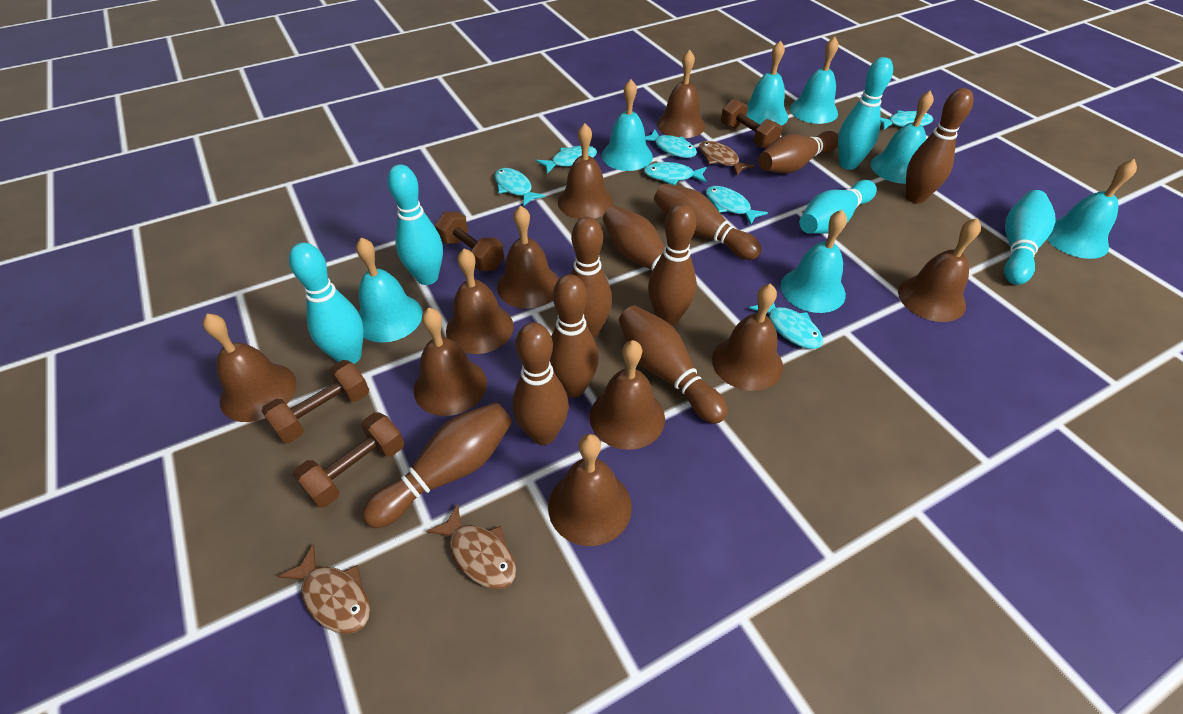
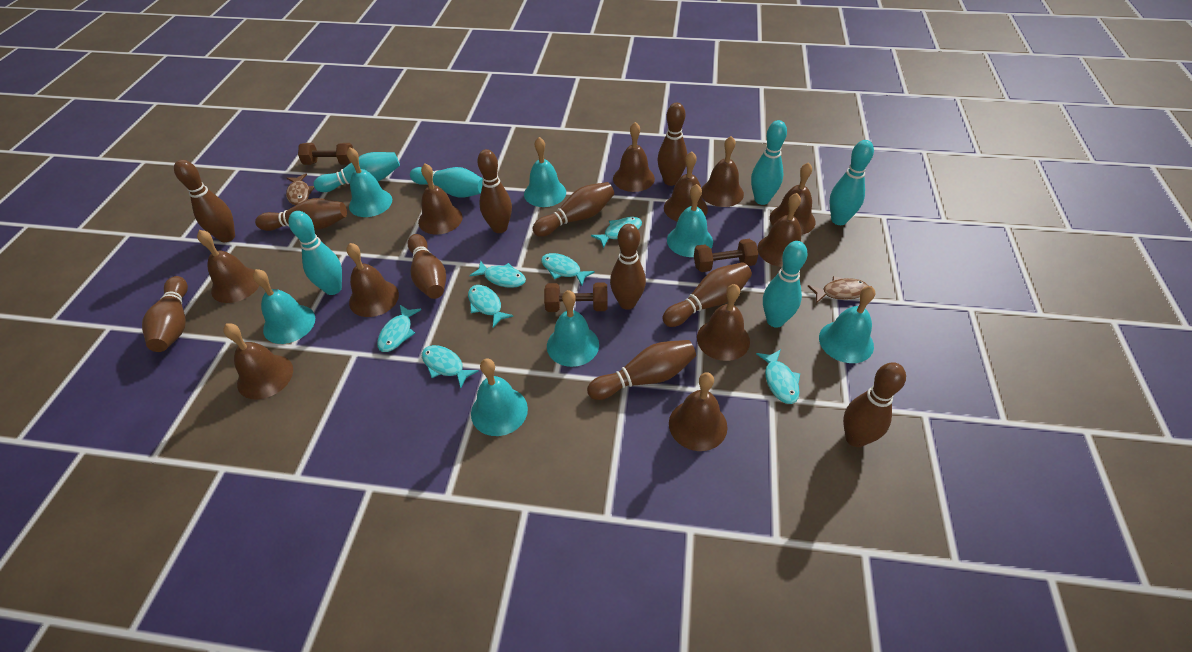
brown bell: 10 -> 11
brown bowling pin: 10 -> 11
brown dumbbell: 4 -> 3
brown fish: 3 -> 2
turquoise bowling pin: 5 -> 6

